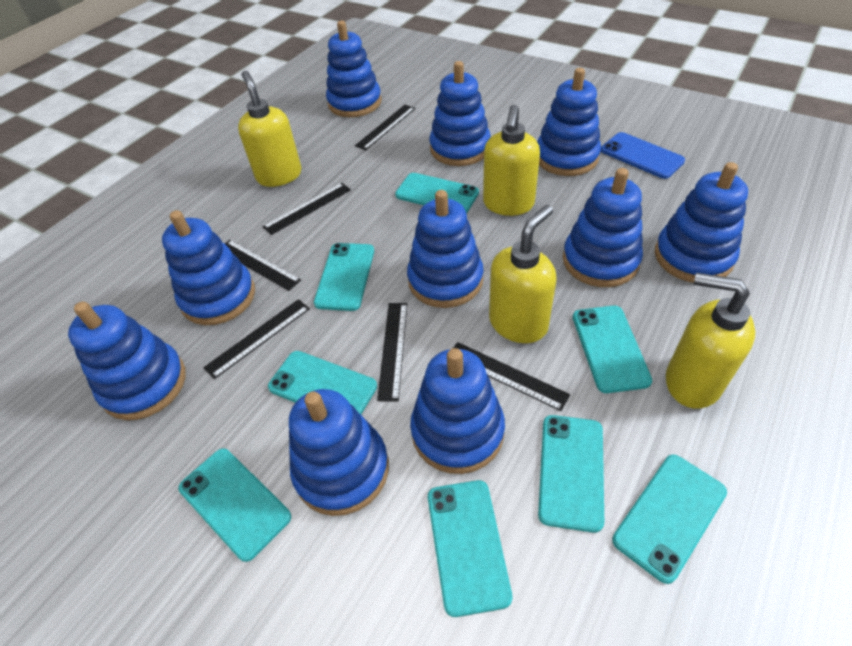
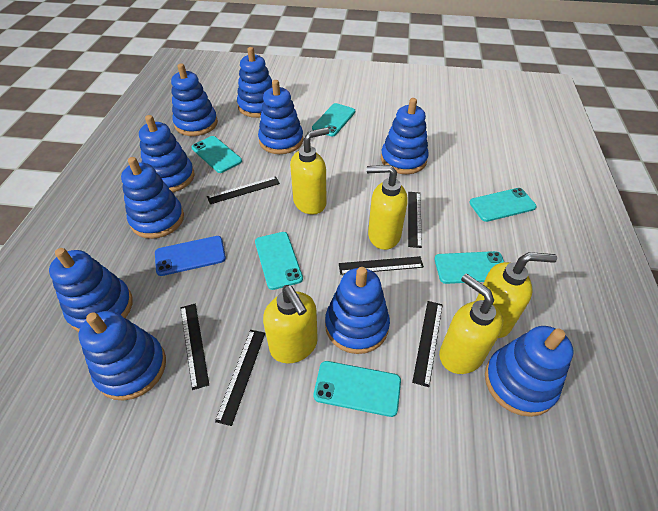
turquoise phone: 8 -> 6
yellow soap dispenser: 4 -> 5

